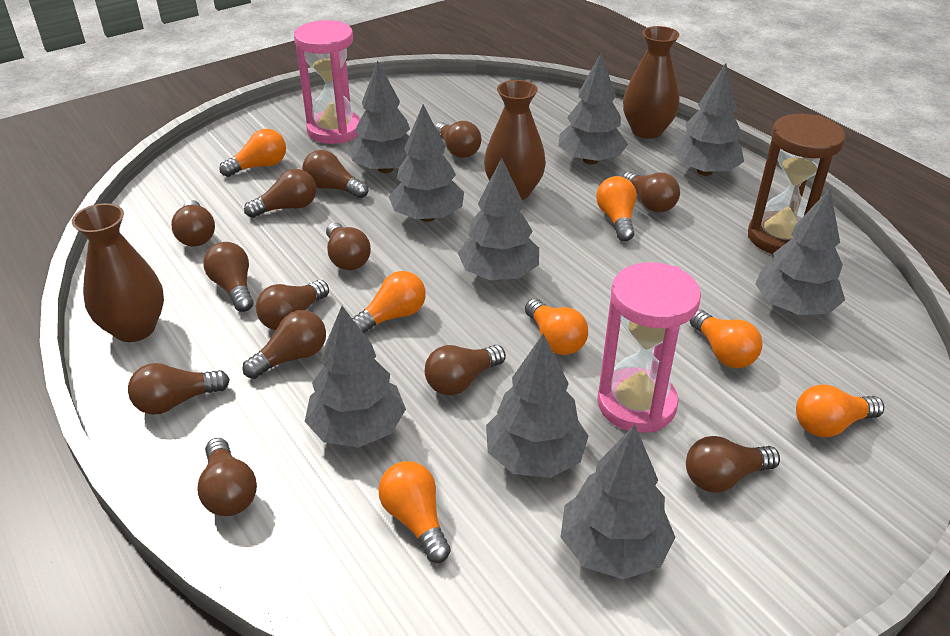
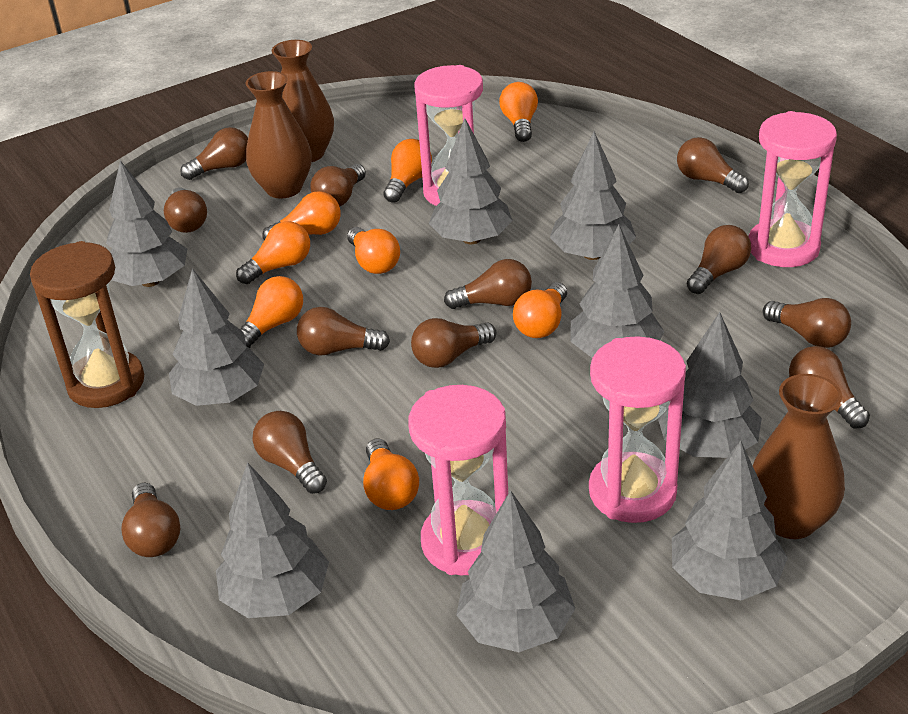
brown light bulb: 13 -> 12
orange light bulb: 7 -> 8
pink hourglass: 2 -> 4

